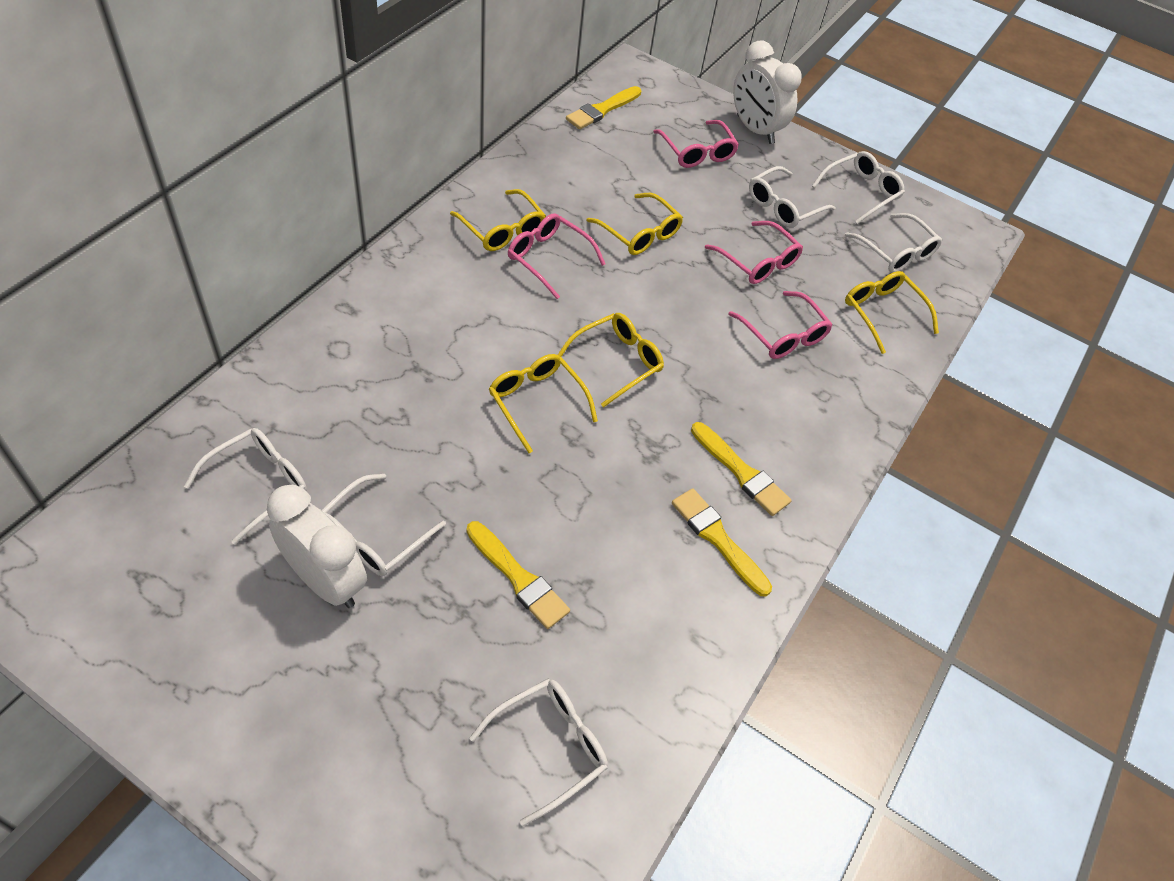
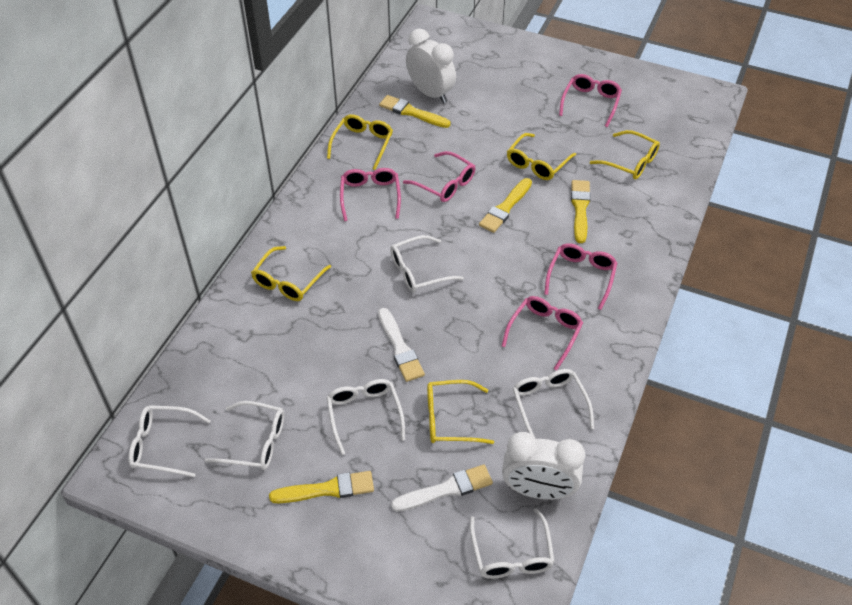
pink glasses: 4 -> 5
white brush: 0 -> 2

